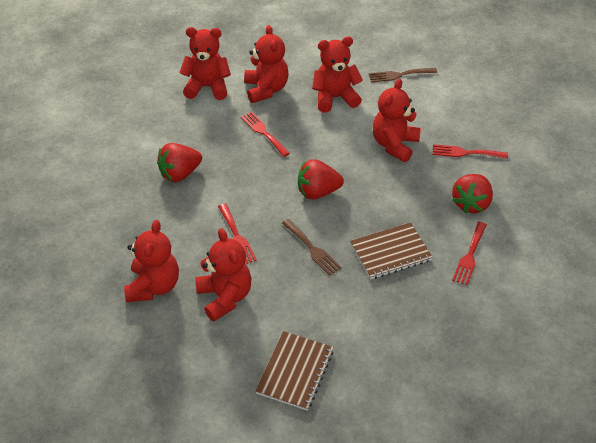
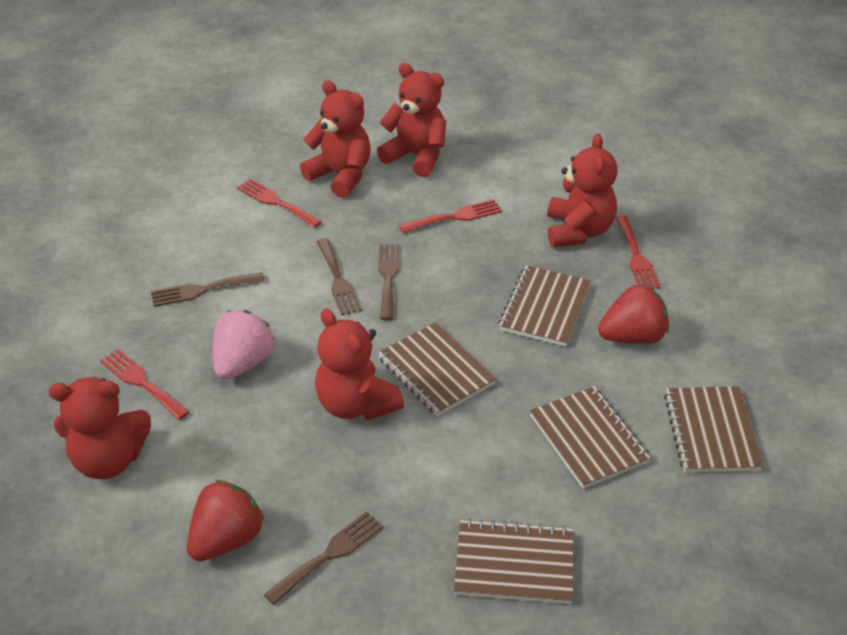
brown fork: 2 -> 4
brown notebook: 2 -> 5
pink strawberry: 0 -> 1
red strawberry: 3 -> 2
red teddy bear: 6 -> 5

